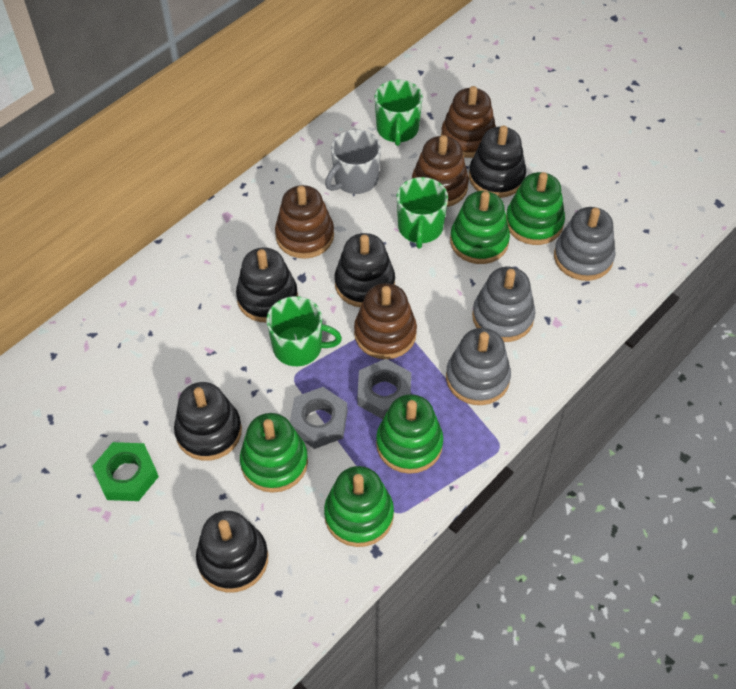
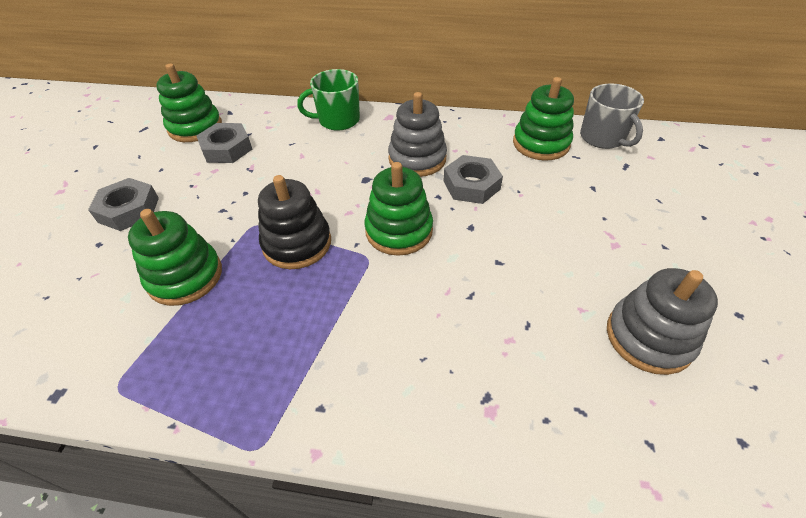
black stacking toy: 5 -> 1
brown stacking toy: 4 -> 0
green mug: 3 -> 1
green nut: 1 -> 0
green stacking toy: 5 -> 4
grey nut: 2 -> 3
grey stacking toy: 3 -> 2

